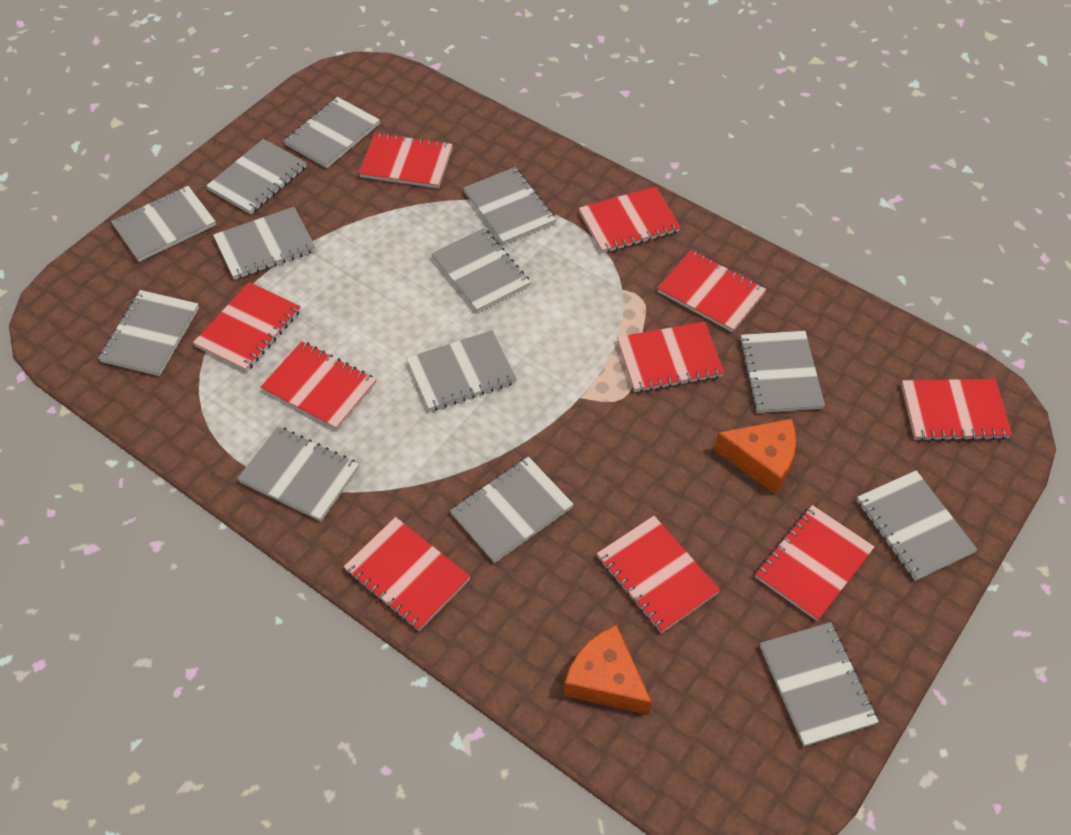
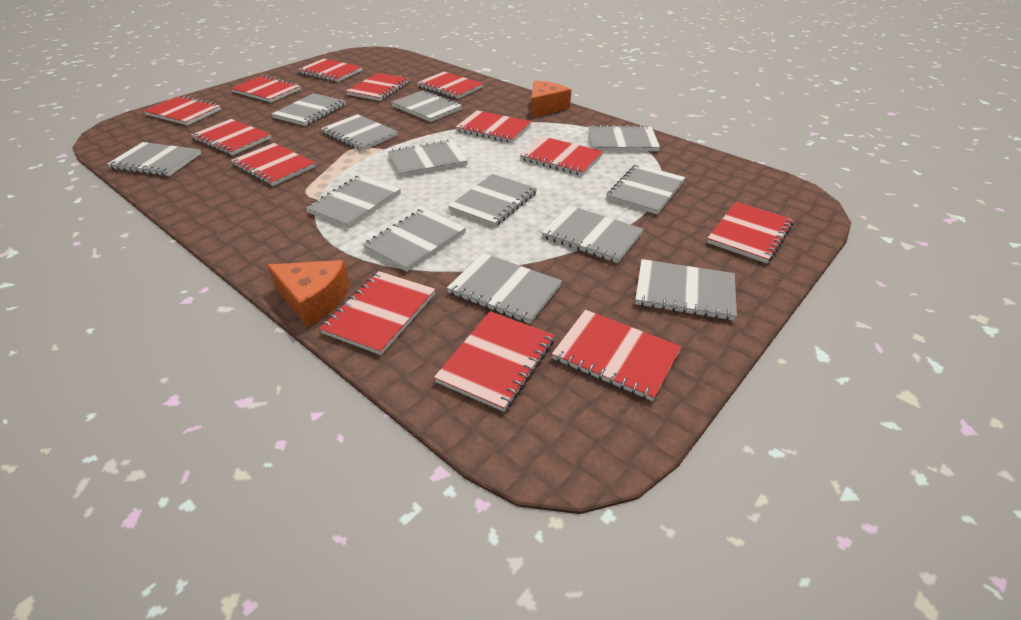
red notebook: 10 -> 13

